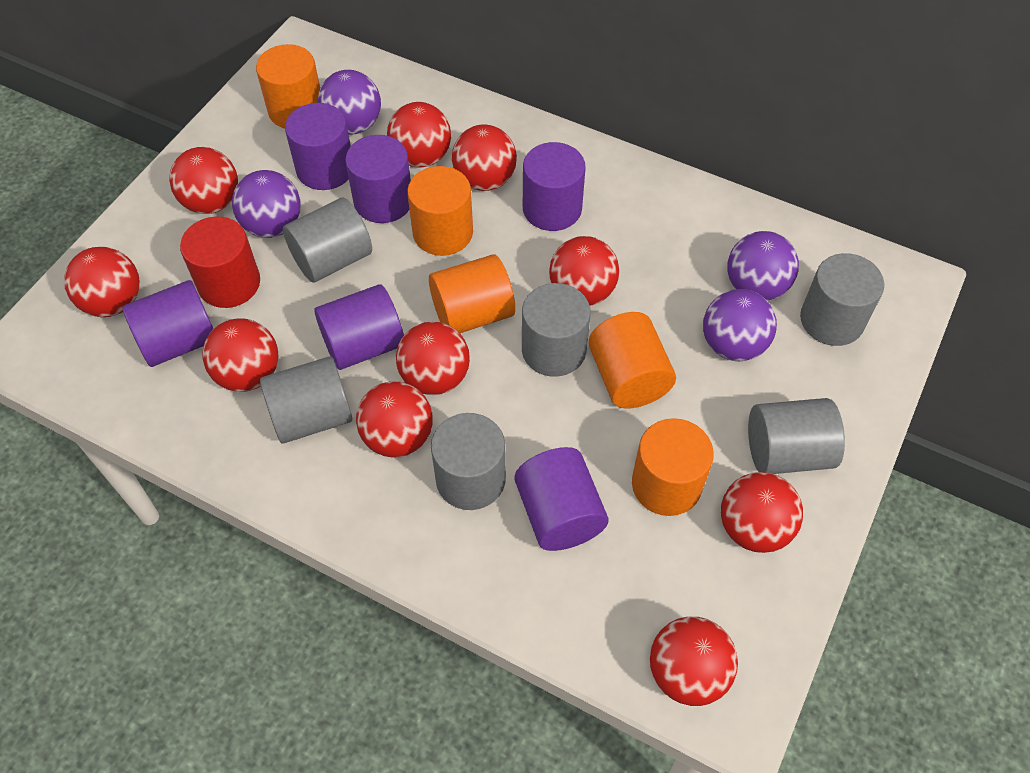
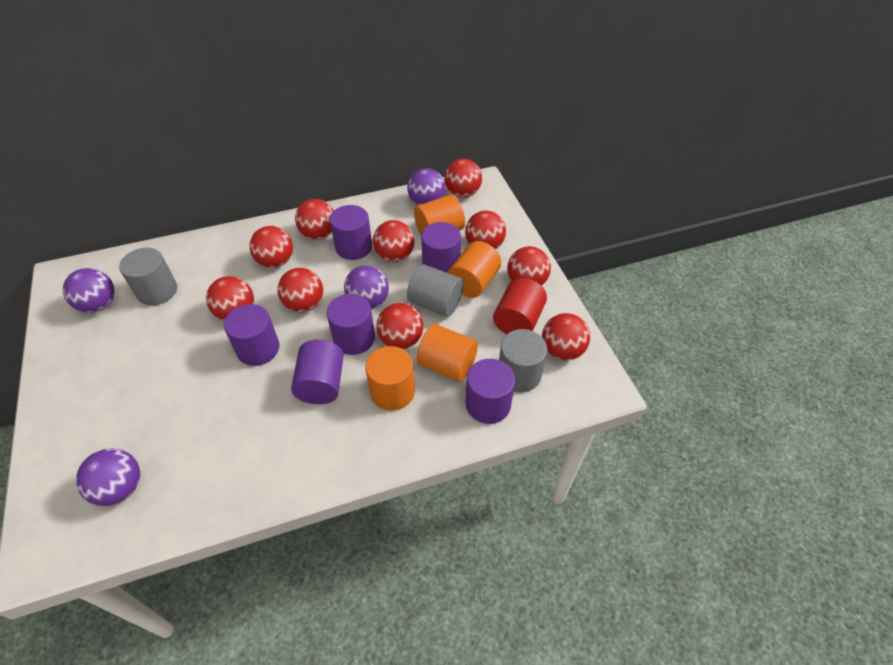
grey cylinder: 6 -> 3
orange cylinder: 5 -> 4

